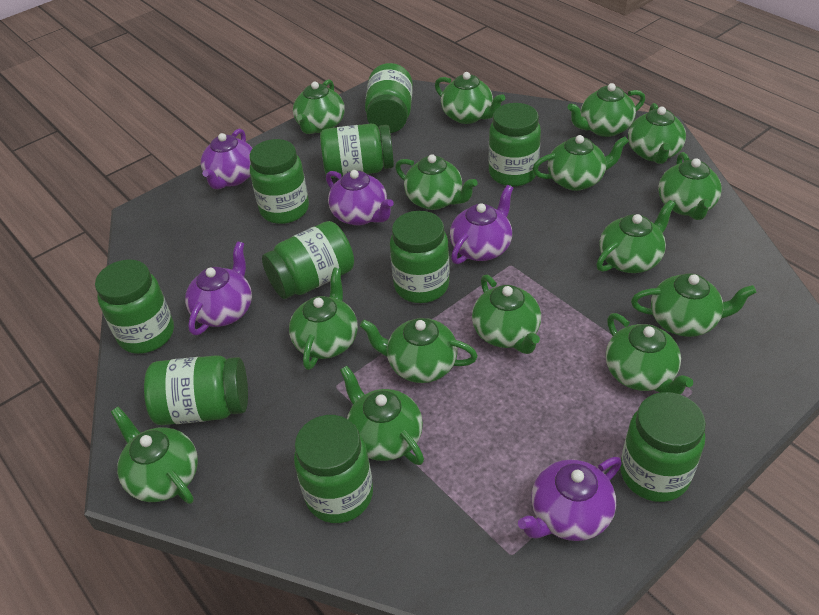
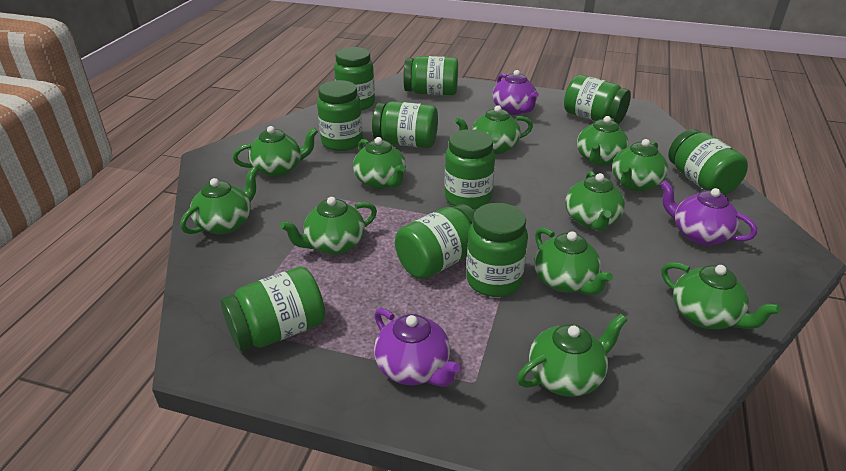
green teapot: 15 -> 11
purple teapot: 5 -> 3

